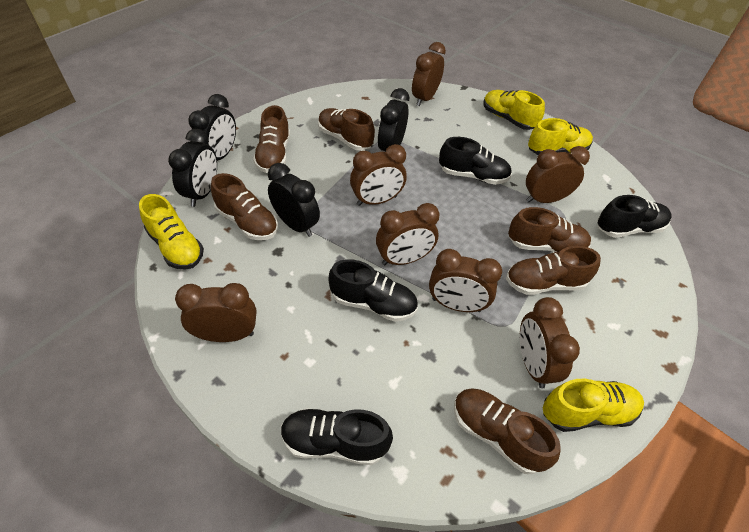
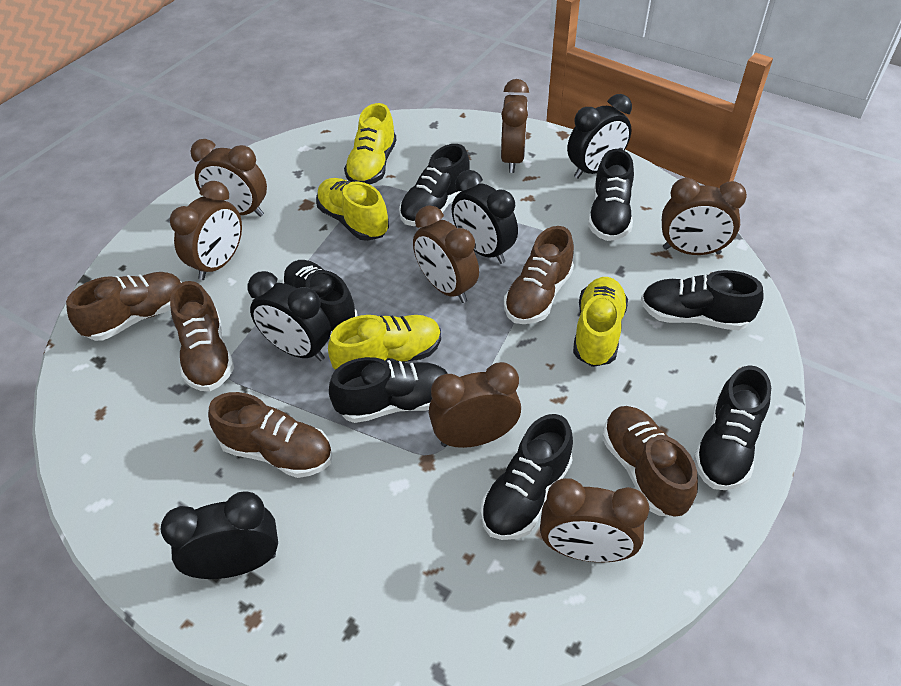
black shoe: 4 -> 7
brown shoe: 6 -> 5

